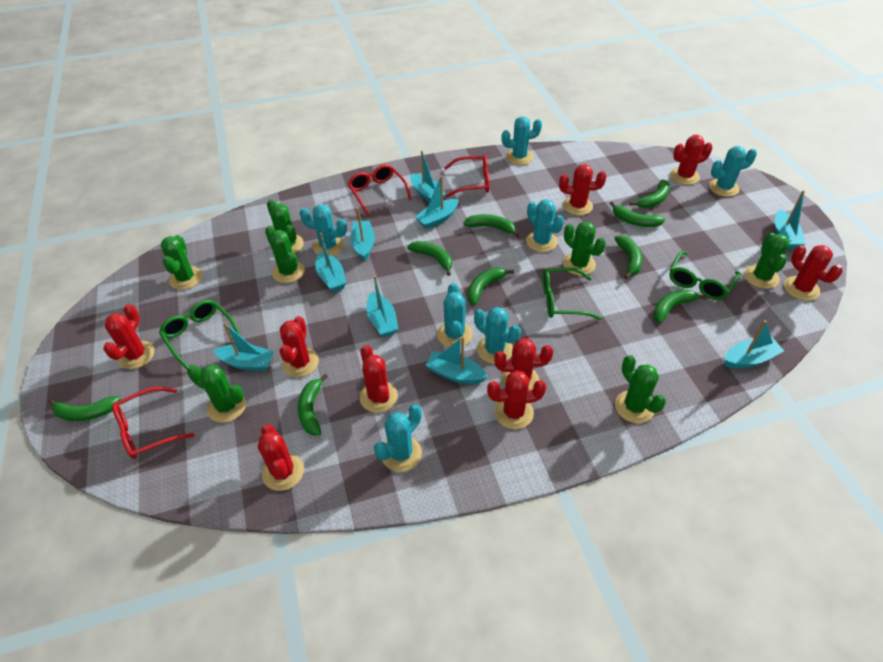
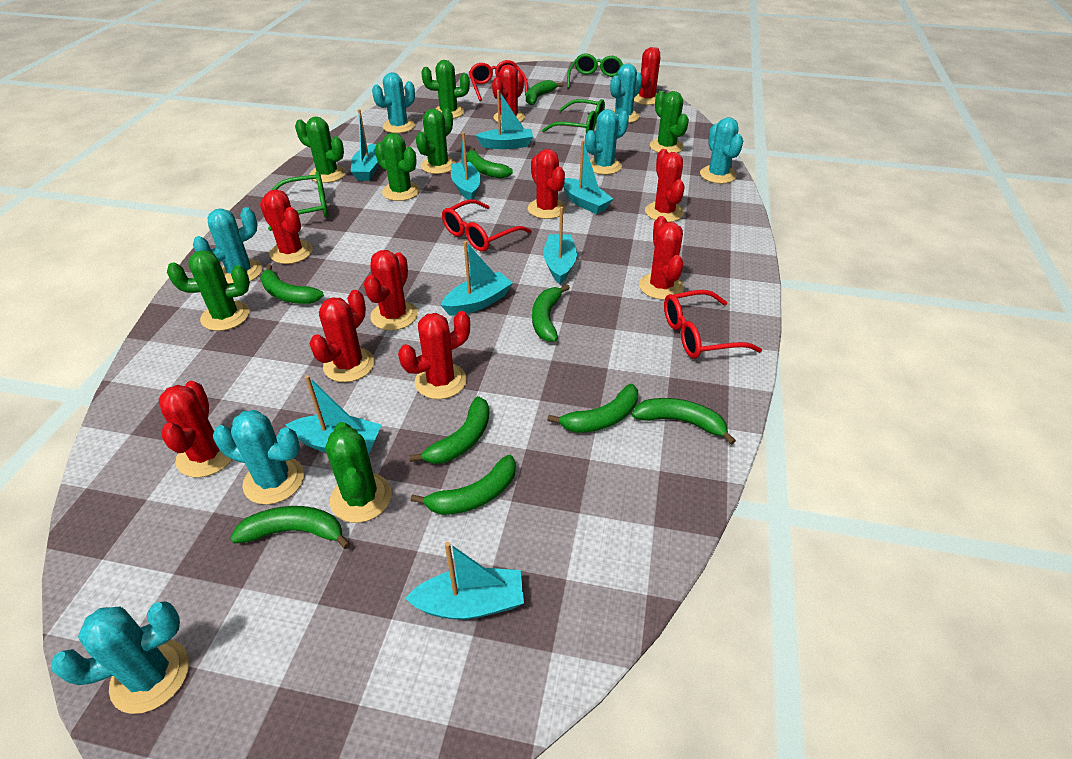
red cactus: 9 -> 10
turquoise boat: 9 -> 8

